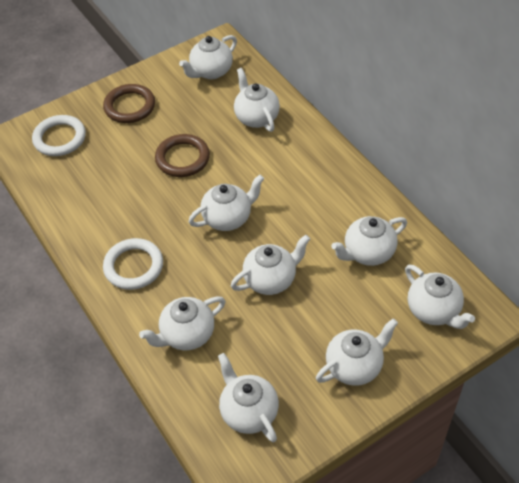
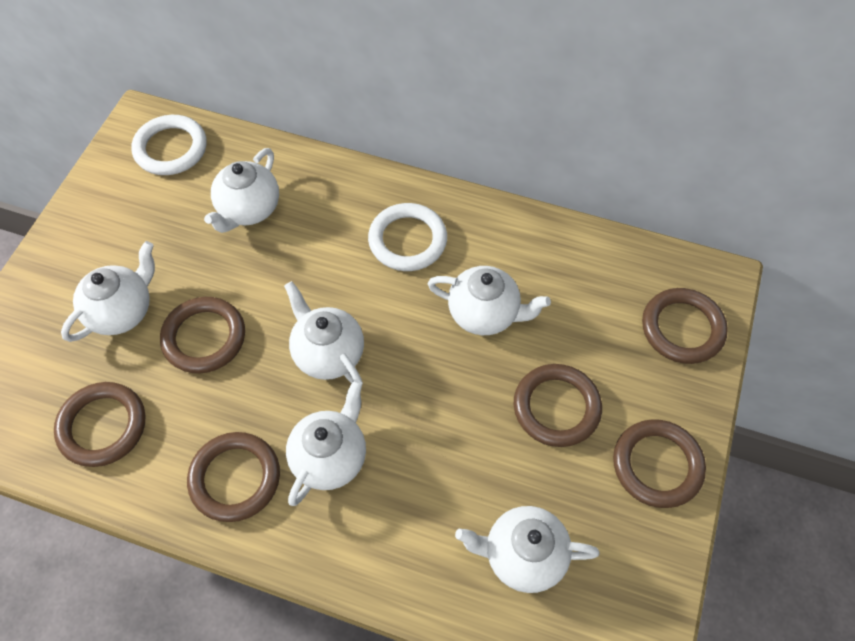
brown ring: 2 -> 6
white teapot: 9 -> 6

